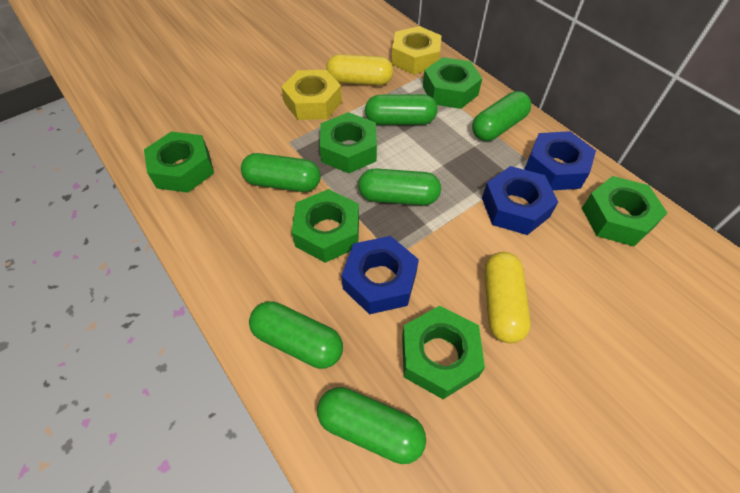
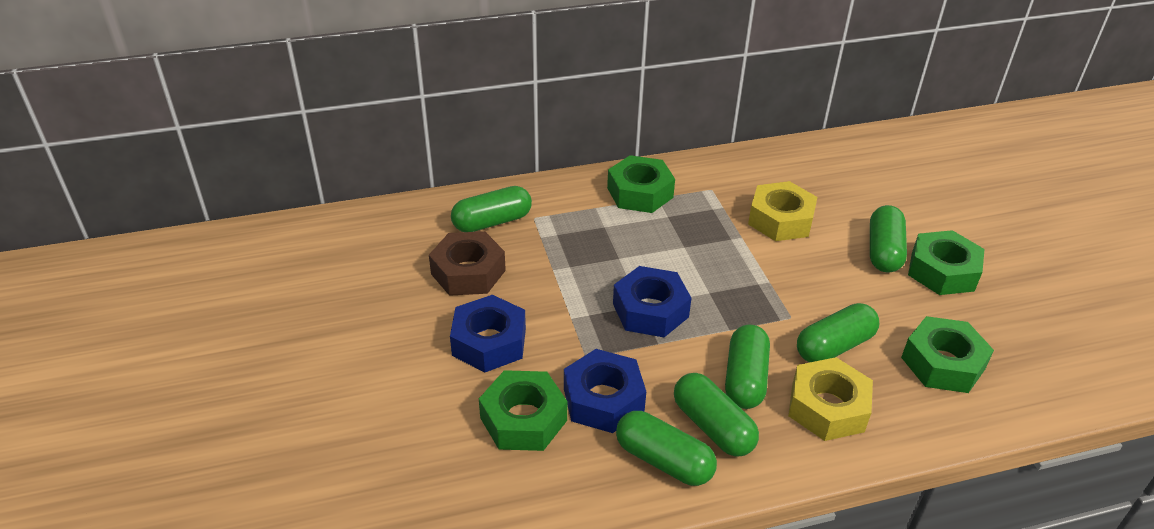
brown nut: 0 -> 1
green nut: 6 -> 4
yellow capsule: 2 -> 0

